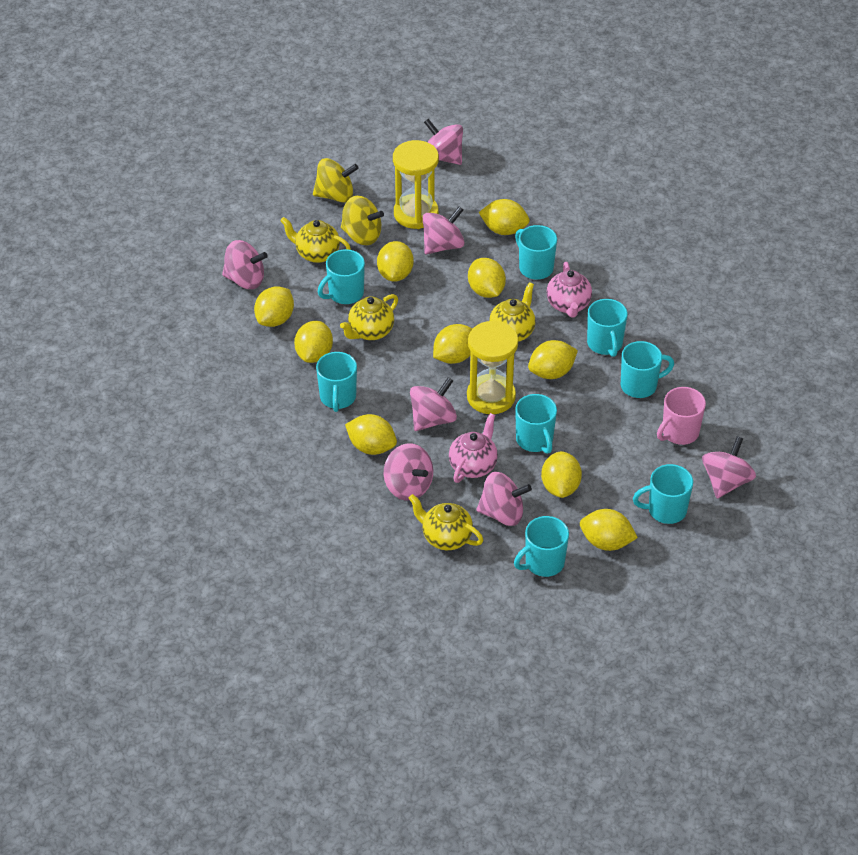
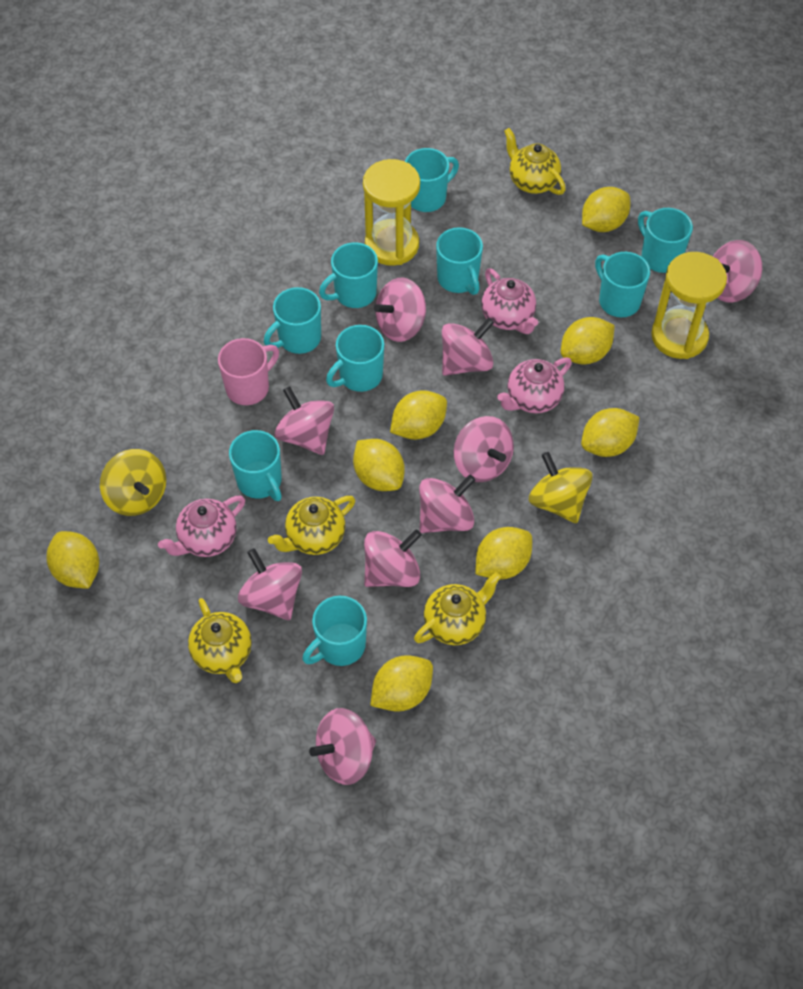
pink spinning top: 7 -> 9
pink teapot: 2 -> 3
turquoise mug: 8 -> 9
yellow lemon: 10 -> 8

